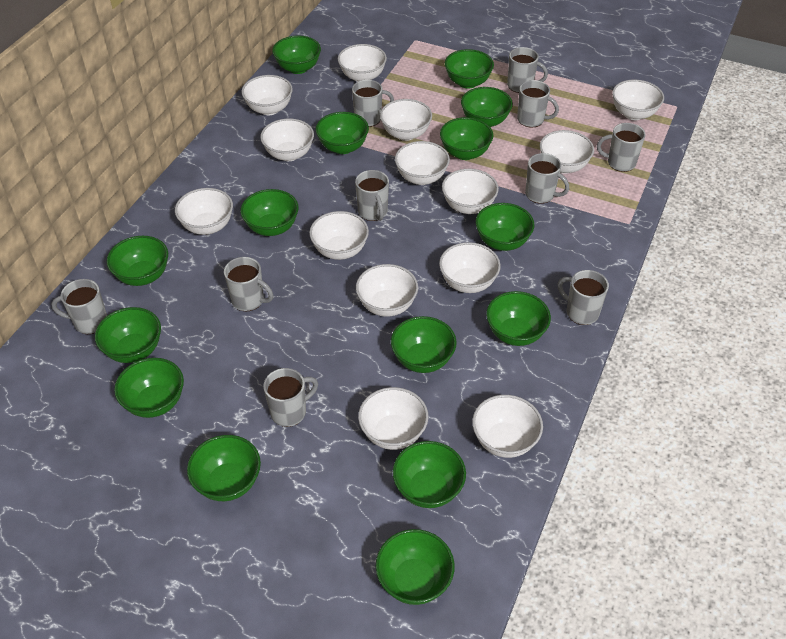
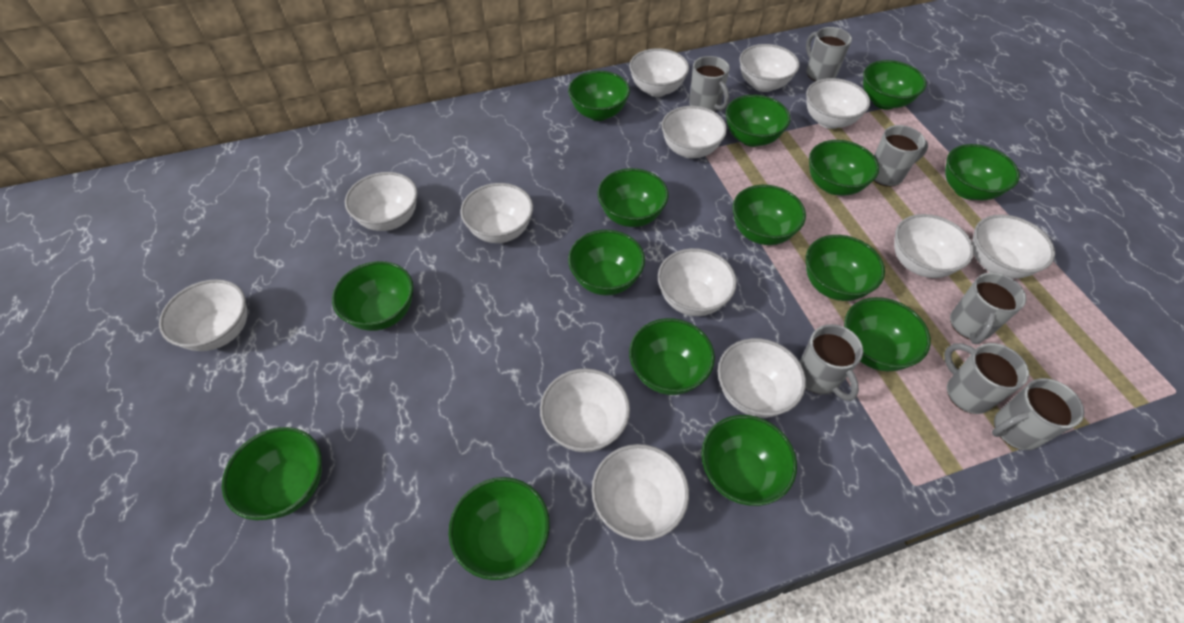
grey mug: 10 -> 7
white bowl: 14 -> 13

